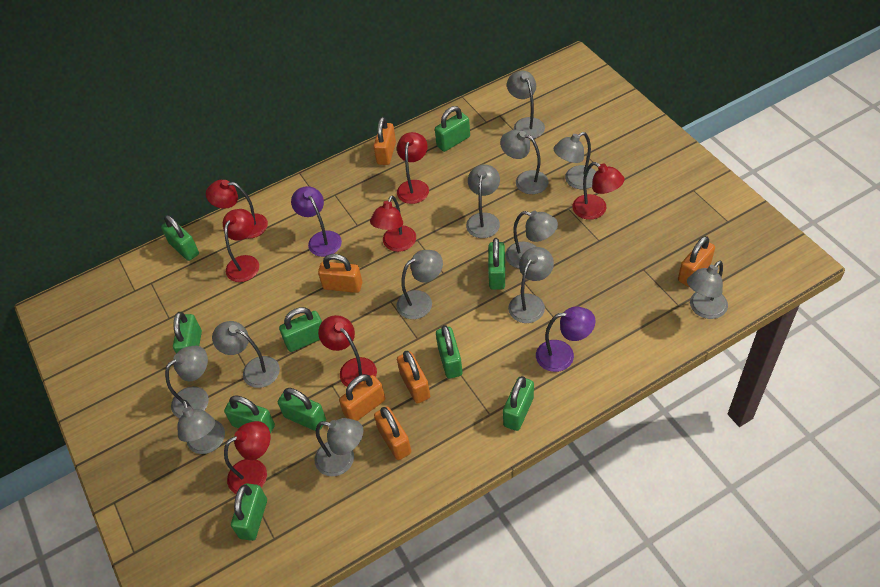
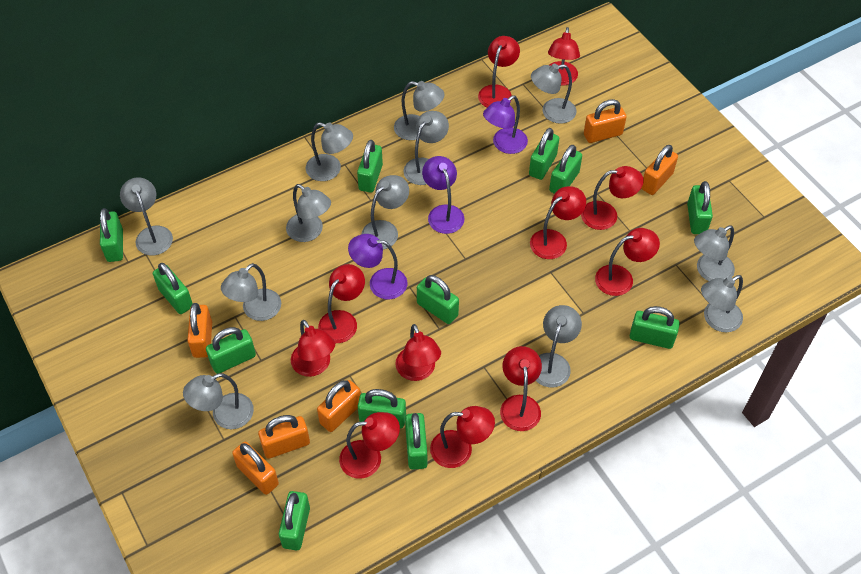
green padlock: 10 -> 12
purple lamp: 2 -> 3
red lamp: 7 -> 11

